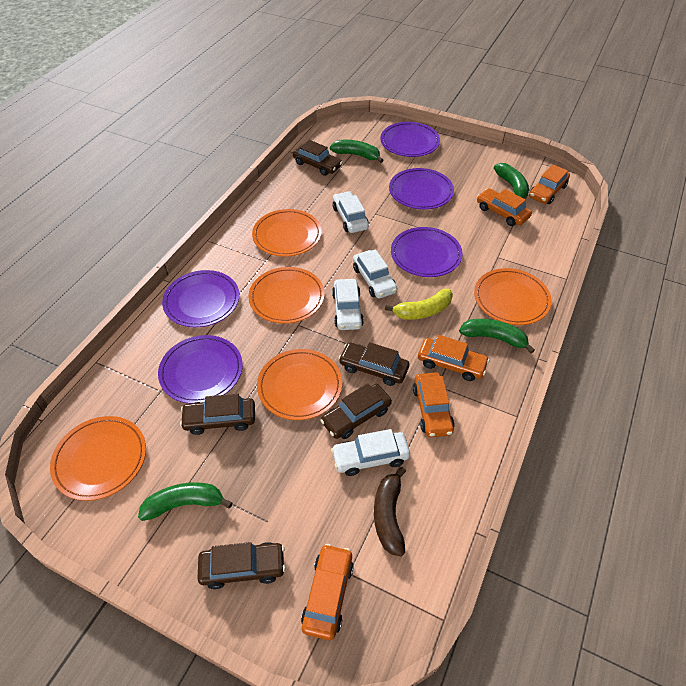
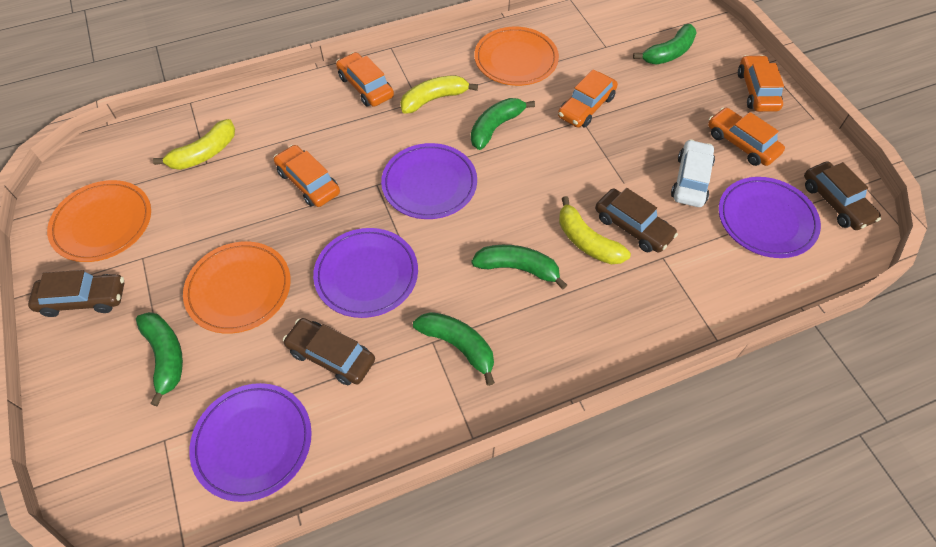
brown banana: 1 -> 0
brown car: 5 -> 4
green banana: 4 -> 5
orange plate: 5 -> 3
purple plate: 5 -> 4
white car: 4 -> 1
yellow banana: 1 -> 3

